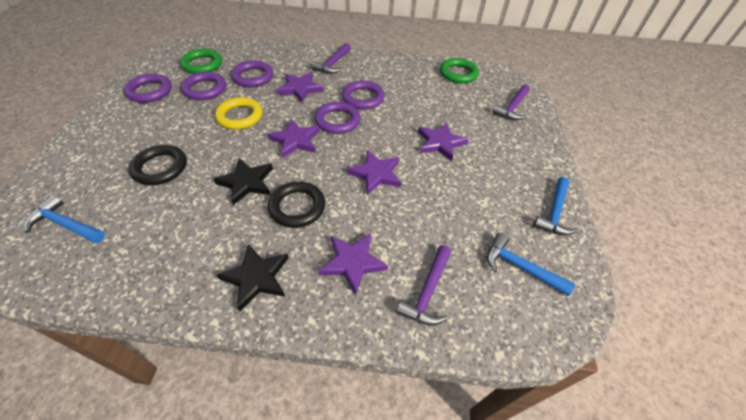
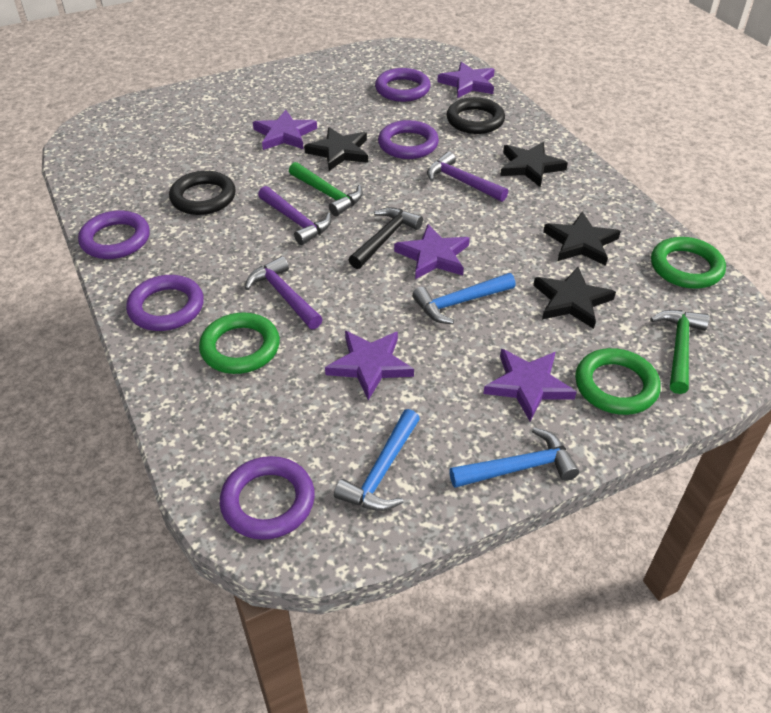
black hammer: 0 -> 1
black star: 2 -> 4
green hammer: 0 -> 2
green ring: 2 -> 3
yellow ring: 1 -> 0

